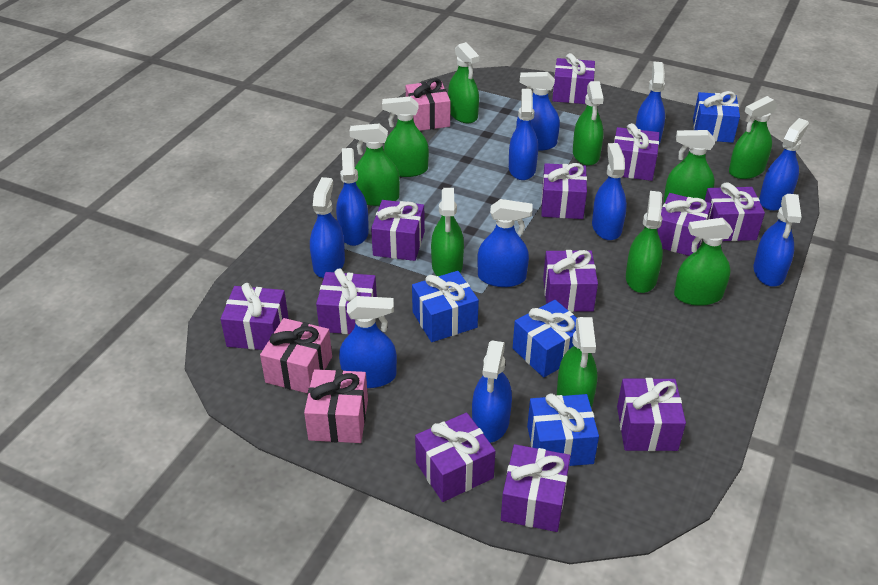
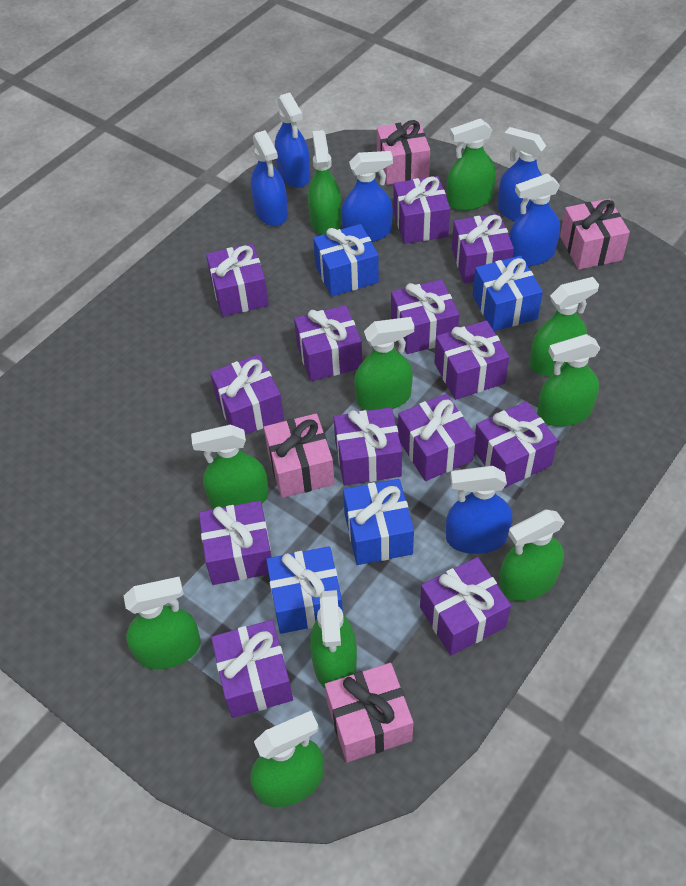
blue spray bottle: 11 -> 6
pink gift: 3 -> 4
purple gift: 12 -> 13

